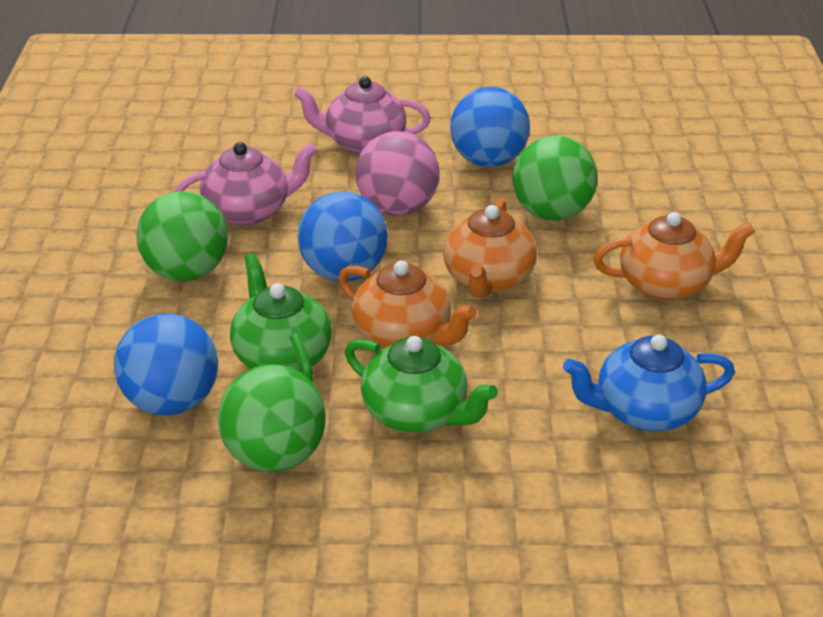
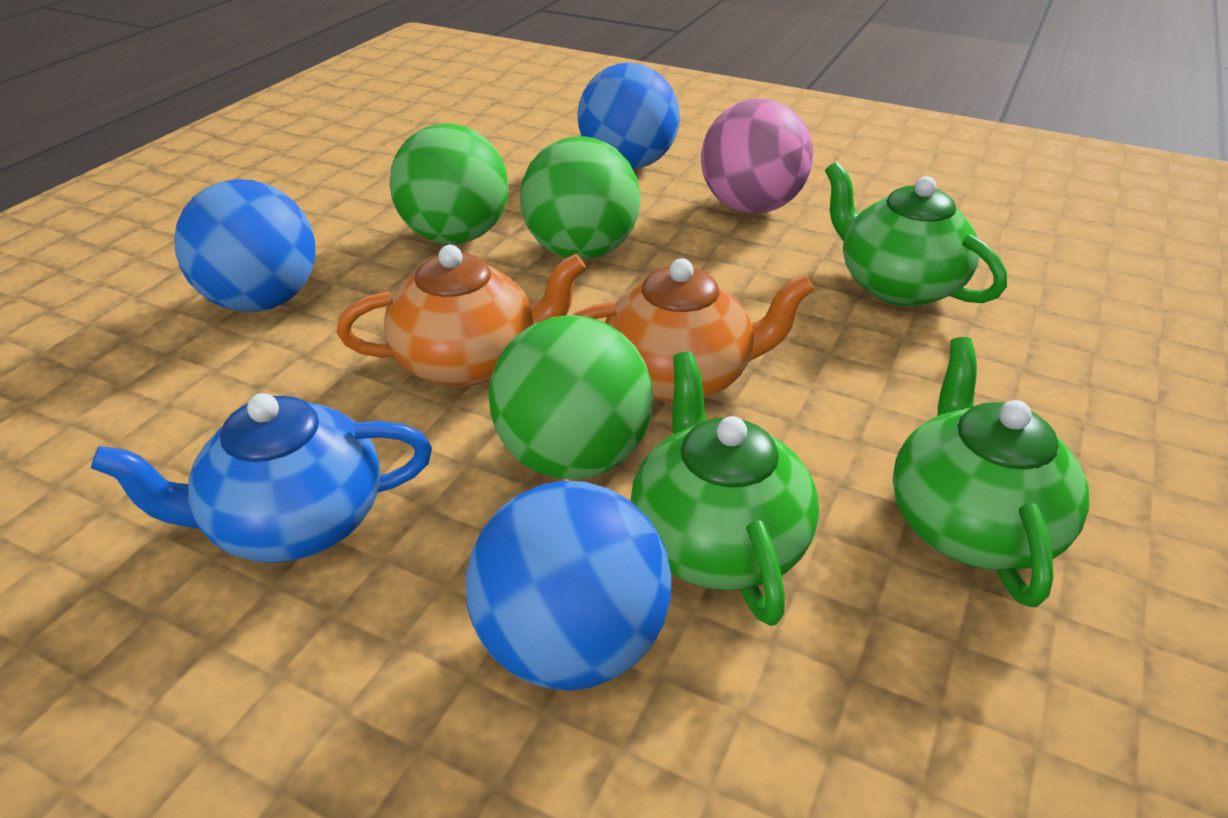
green teapot: 2 -> 3
orange teapot: 3 -> 2
pink teapot: 2 -> 0

